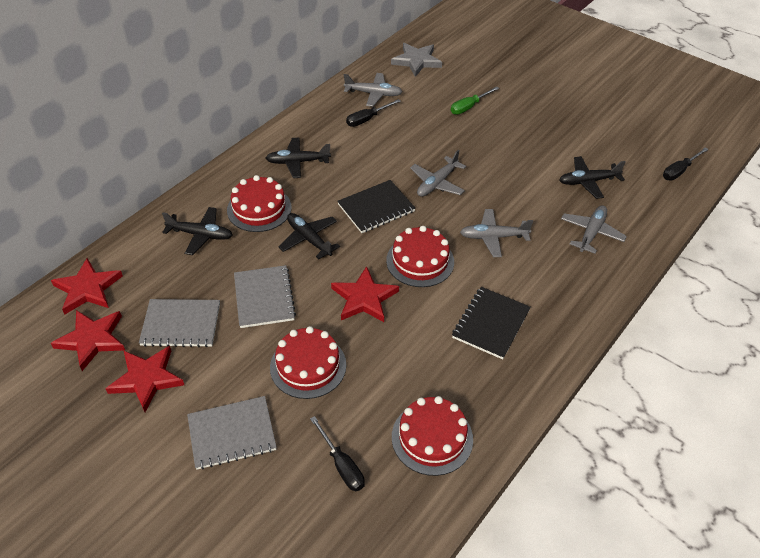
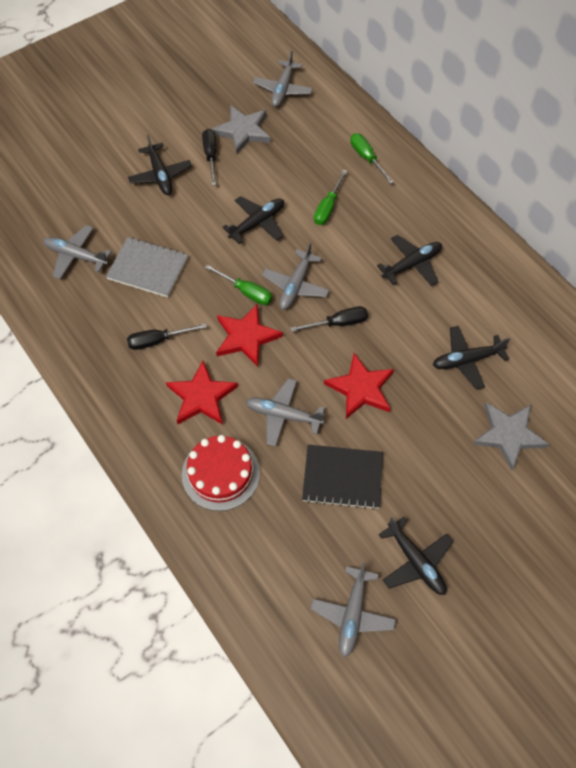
black notebook: 2 -> 1
black plane: 4 -> 5
green screwdriver: 1 -> 3
grey notebook: 3 -> 1
grey plane: 4 -> 5
grey star: 1 -> 2
red cake: 4 -> 1
red star: 4 -> 3

